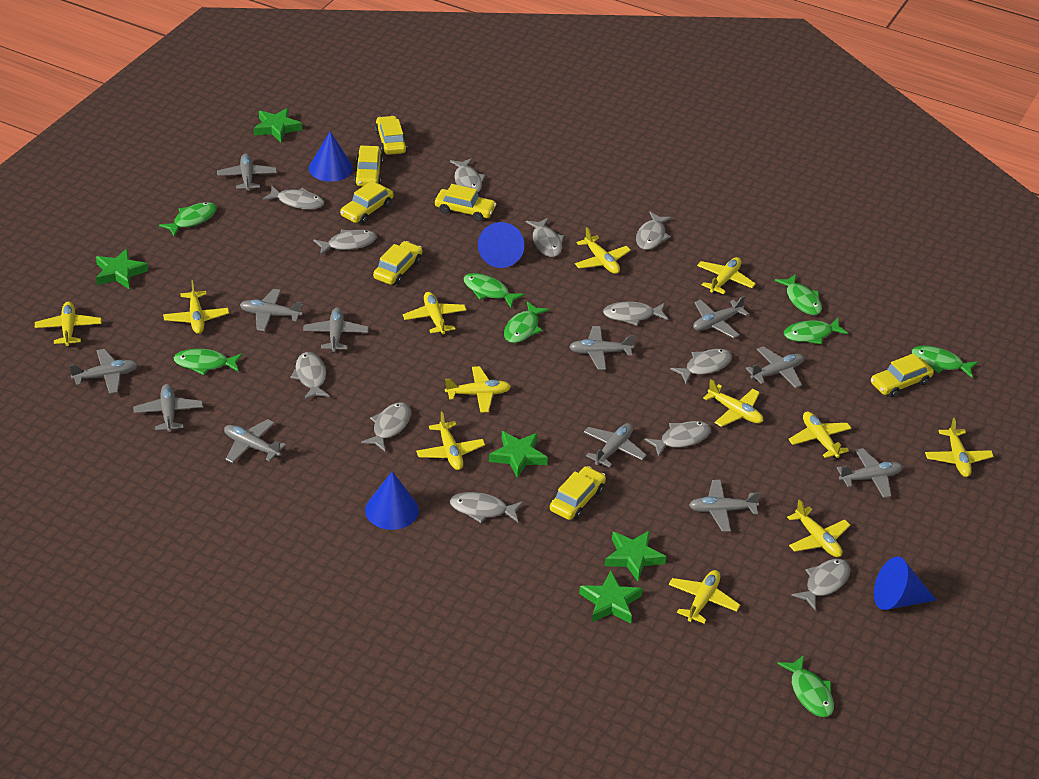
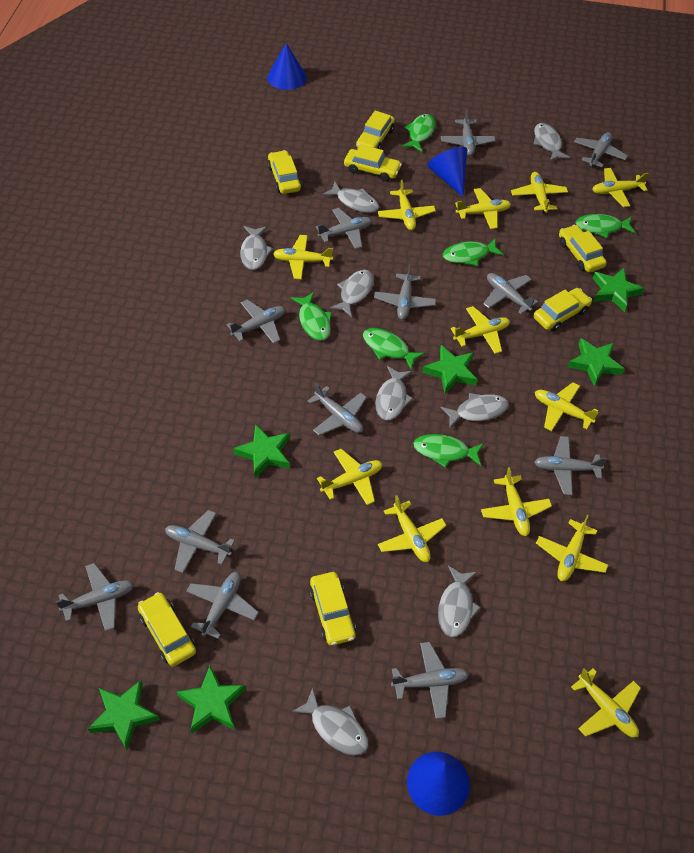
blue cone: 4 -> 3
green fish: 8 -> 6
green star: 5 -> 6
grey fish: 12 -> 8

